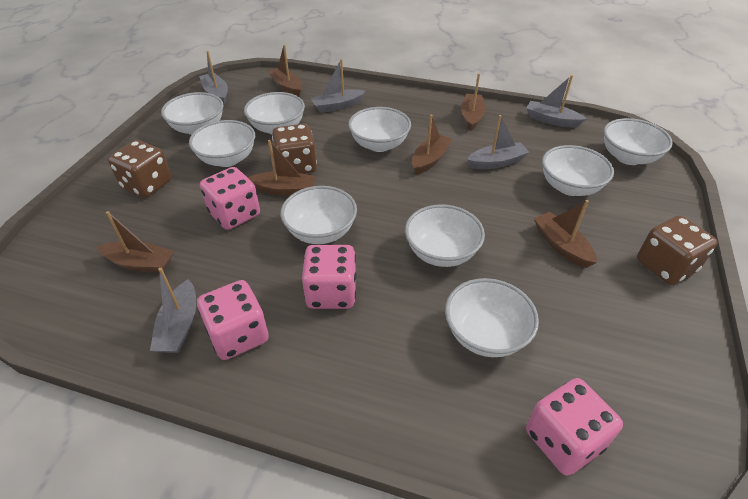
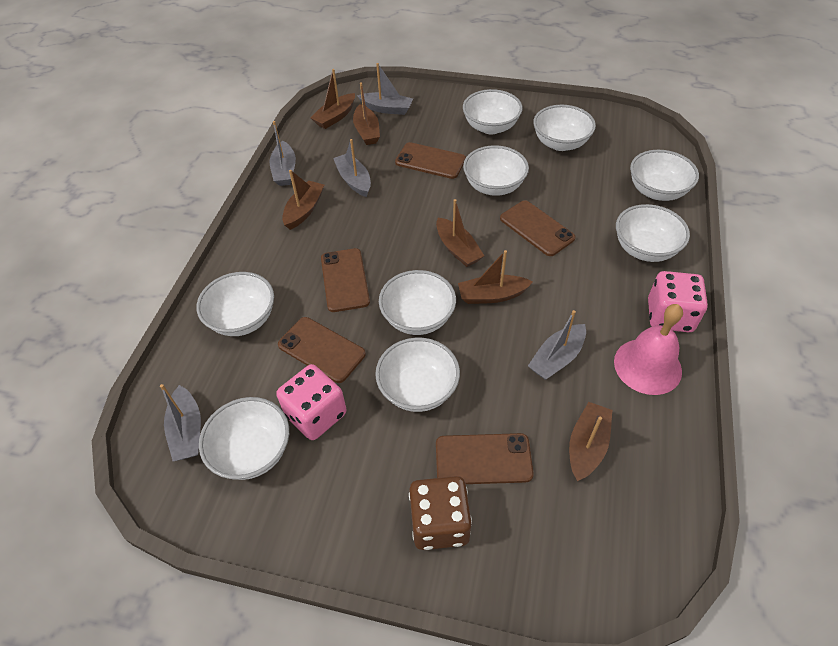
brown dice: 3 -> 1
brown phone: 0 -> 5
pink bell: 0 -> 1
pink dice: 4 -> 2

